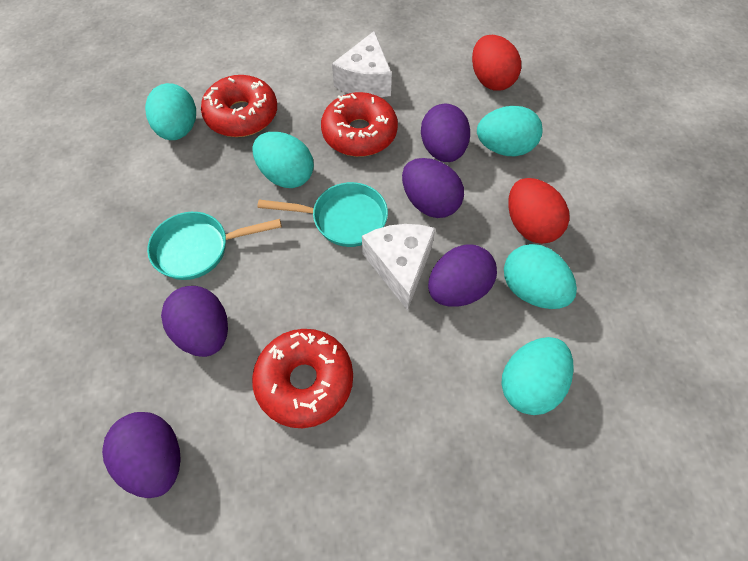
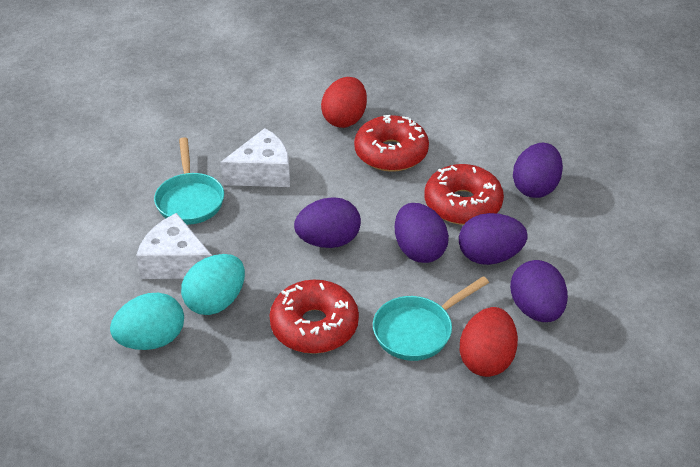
turquoise egg: 5 -> 2

